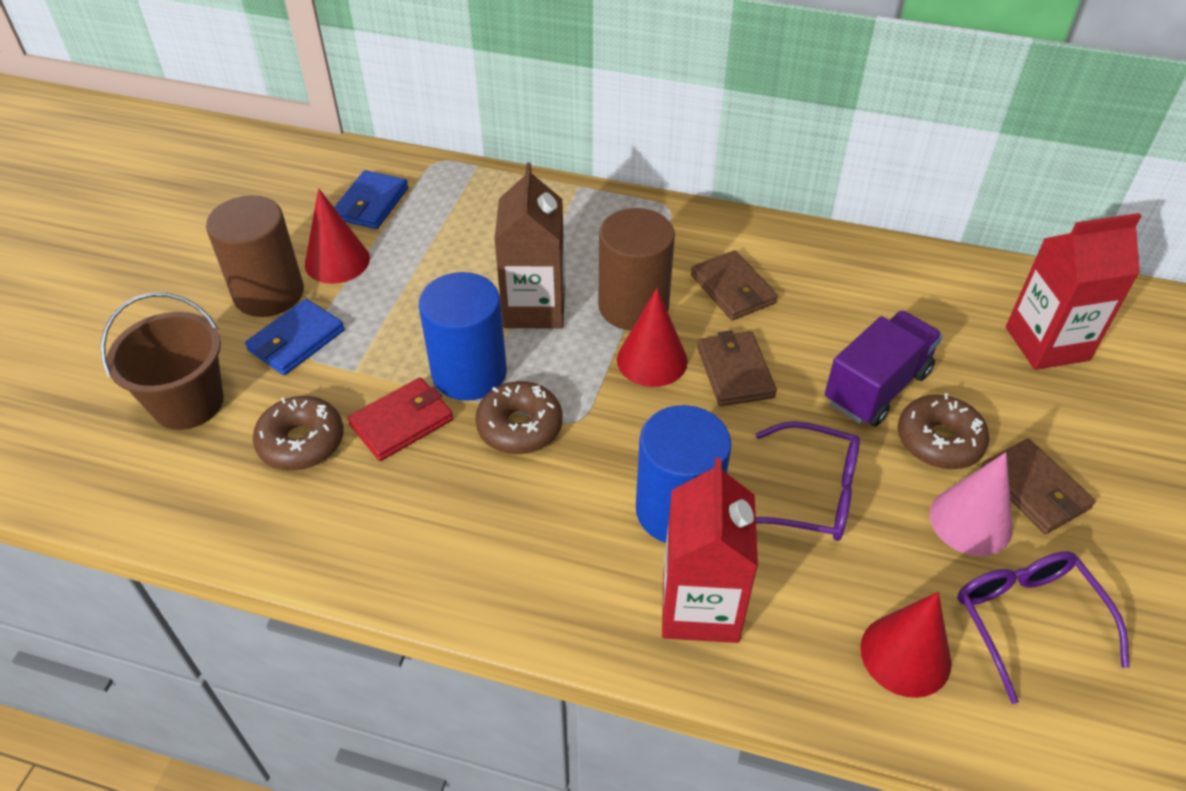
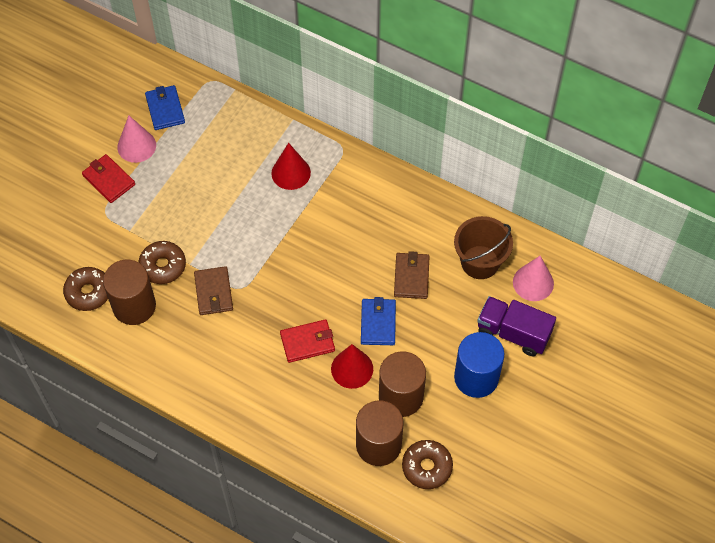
blue cylinder: 2 -> 1
brown carton: 1 -> 0
brown cylinder: 2 -> 3
brown wallet: 3 -> 2
pink cone: 1 -> 2
purple glasses: 2 -> 0
red carton: 2 -> 0
red cone: 3 -> 2
red wallet: 1 -> 2

